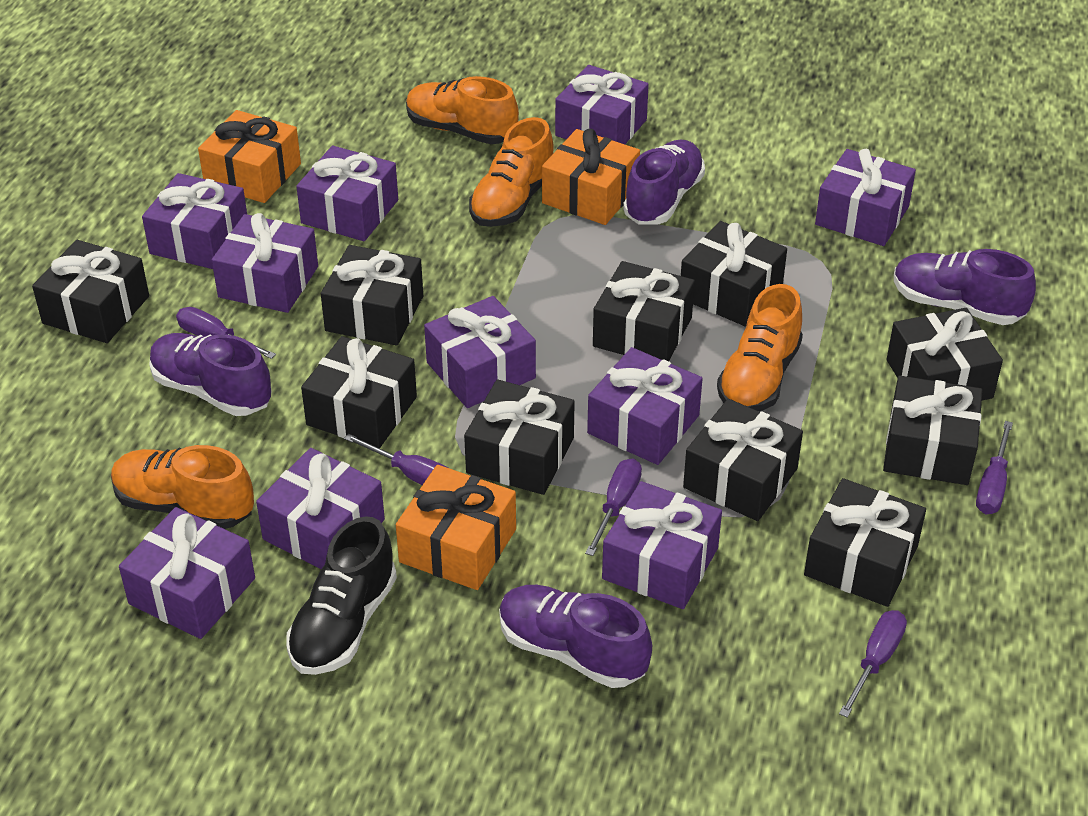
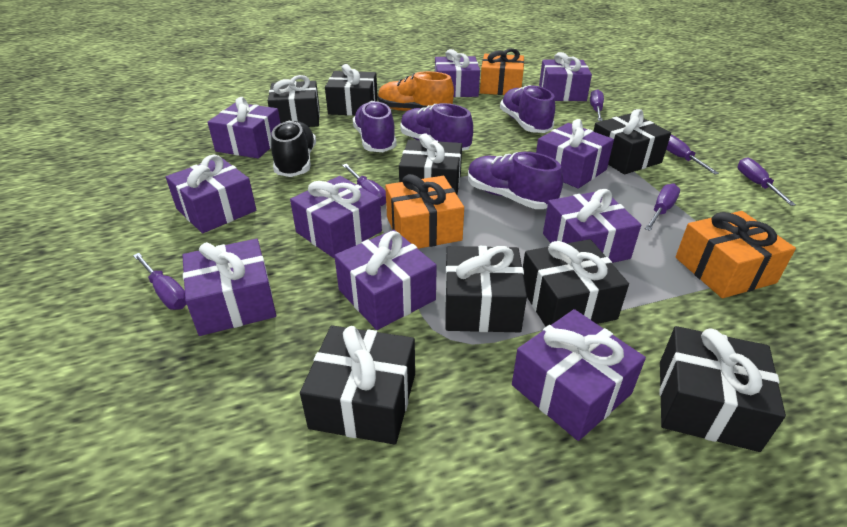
black gift: 10 -> 8
orange shoe: 4 -> 1
purple screwdriver: 5 -> 6

